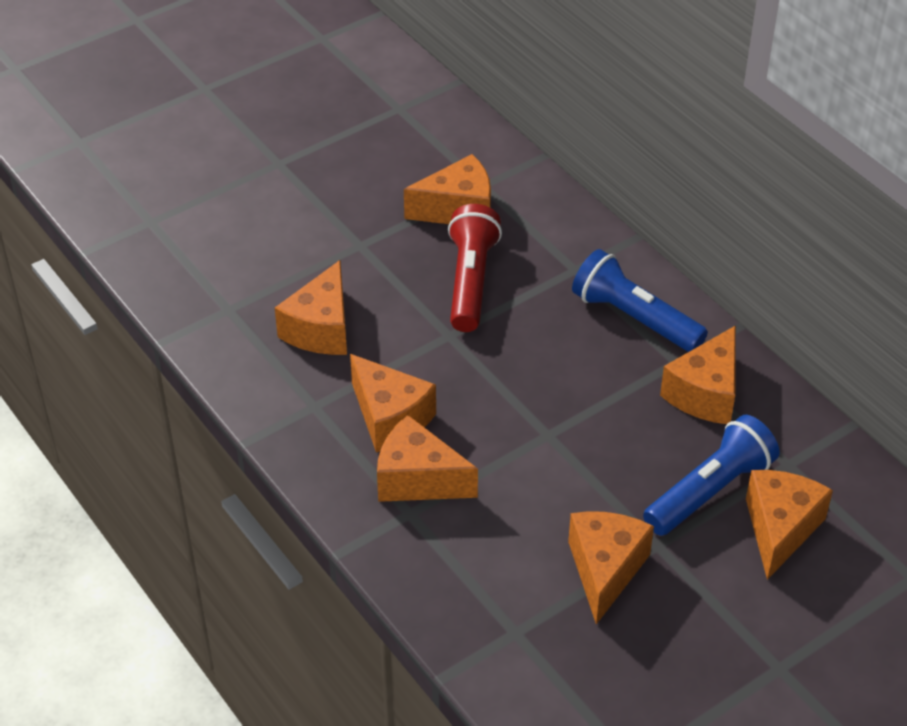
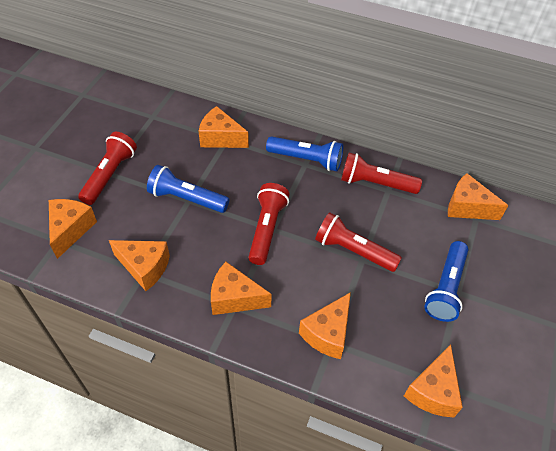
blue flashlight: 2 -> 3
red flashlight: 1 -> 4

